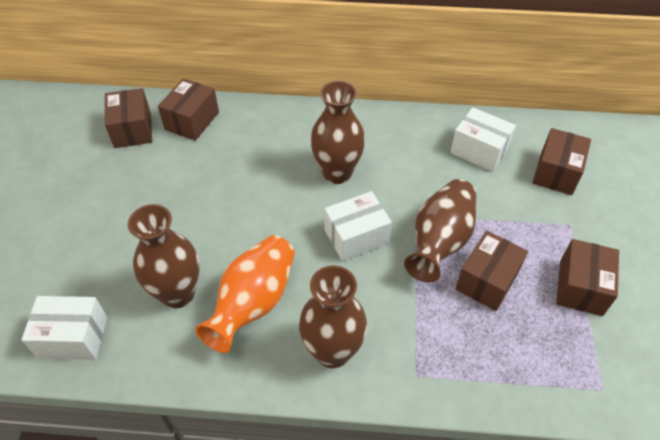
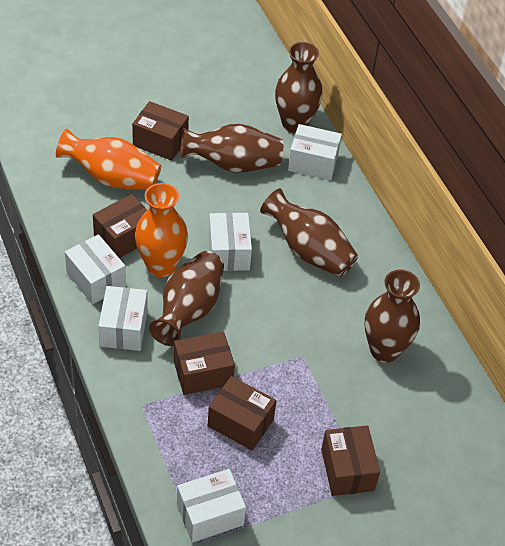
brown vase: 4 -> 5
orange vase: 1 -> 2
white box: 3 -> 5

